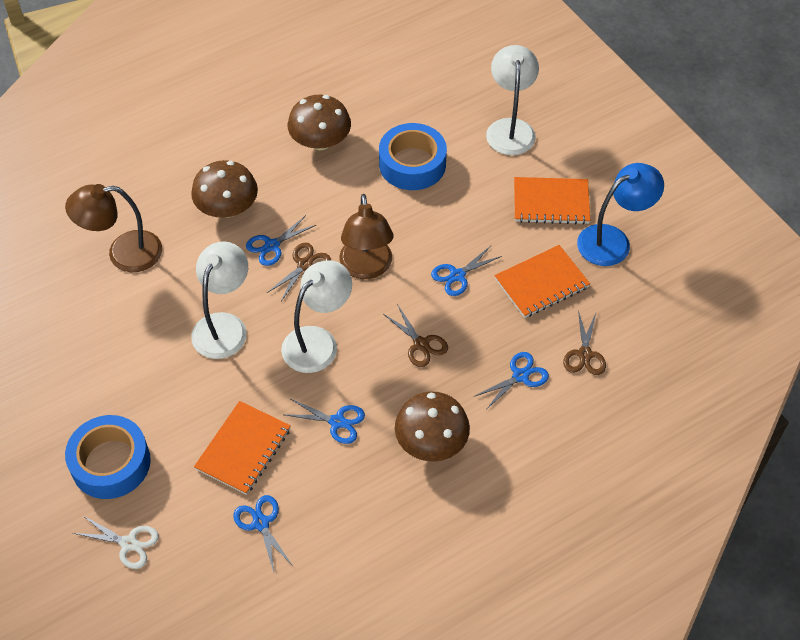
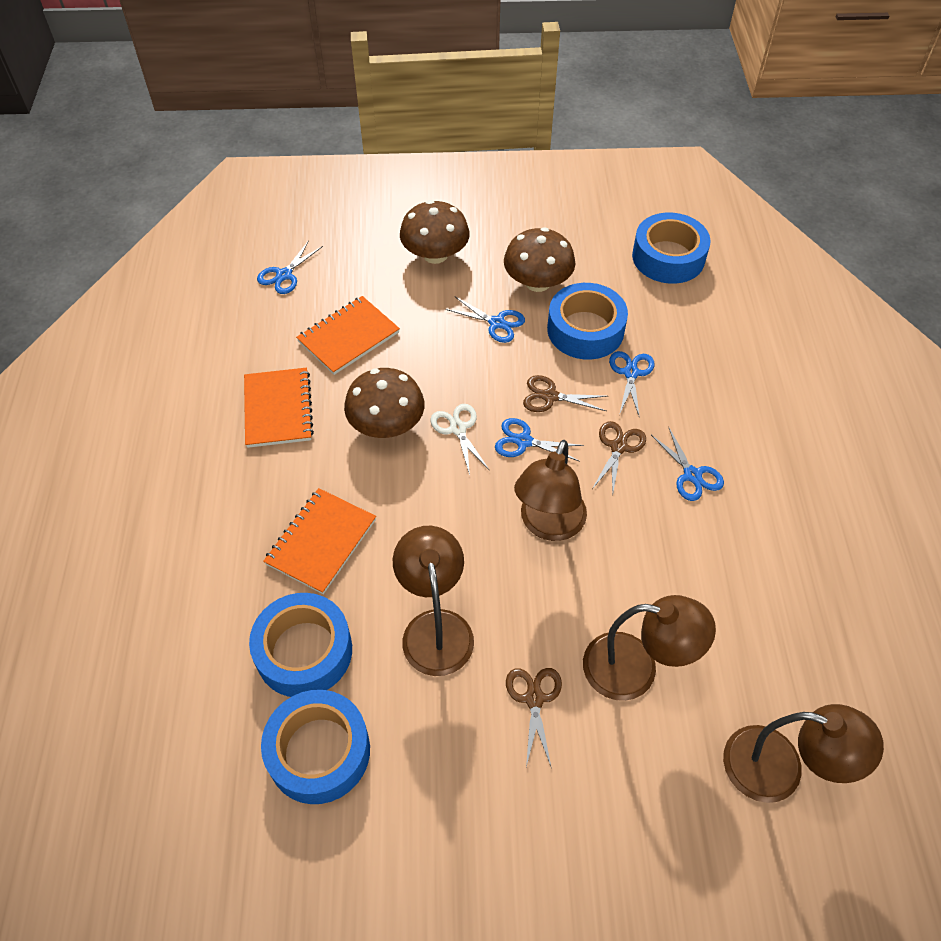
blue lamp: 1 -> 0
blue tape: 2 -> 4
brown lamp: 2 -> 4
white lamp: 3 -> 0

